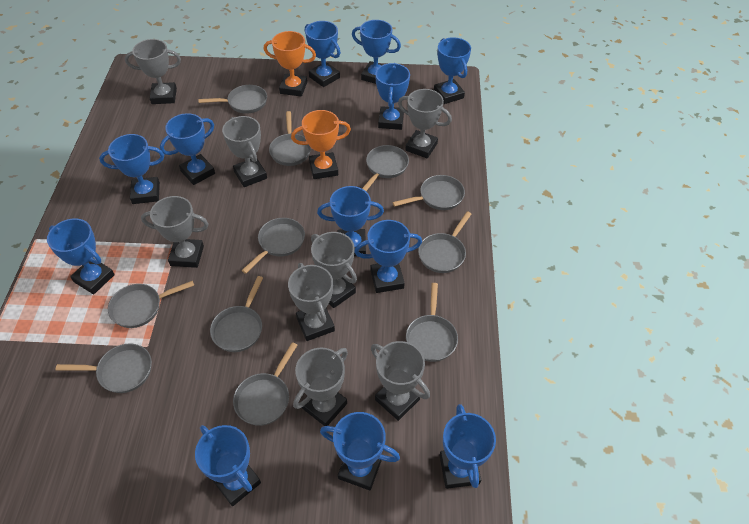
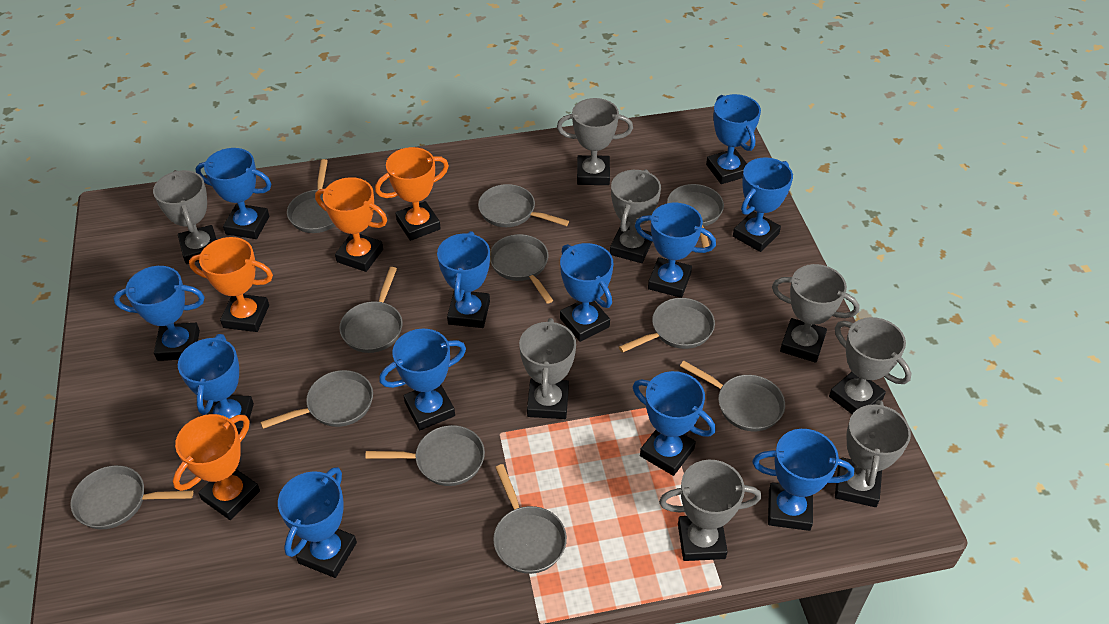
orange trophy: 2 -> 4

